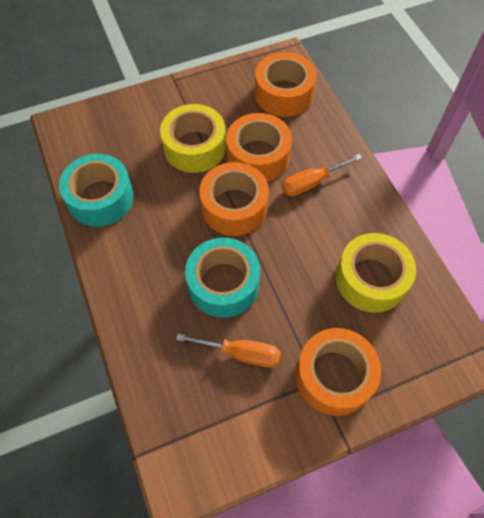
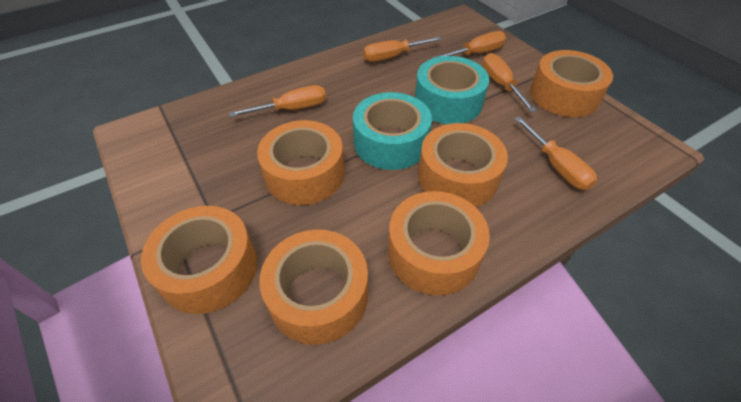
orange screwdriver: 2 -> 5
orange tape: 4 -> 6
yellow tape: 2 -> 0

